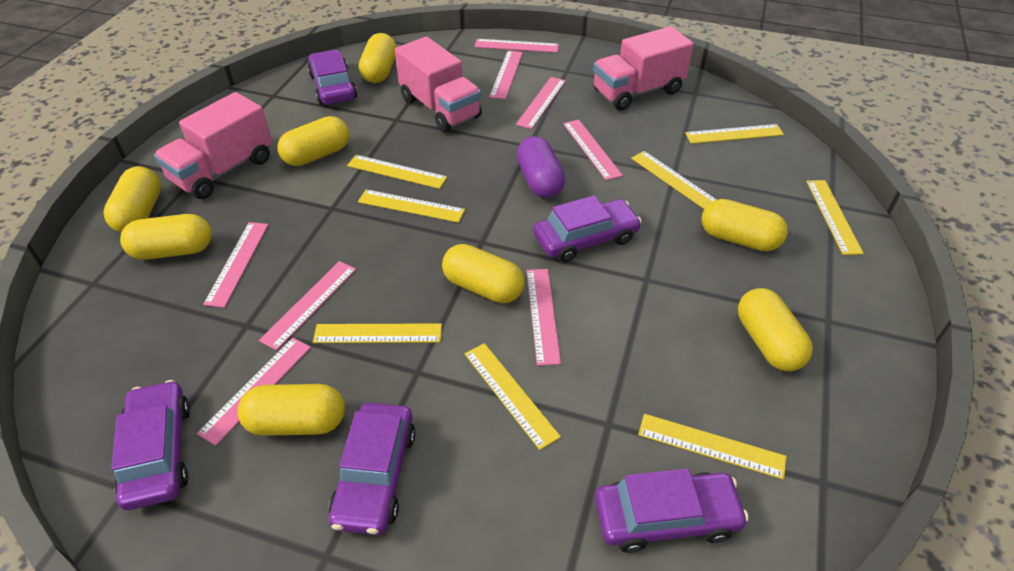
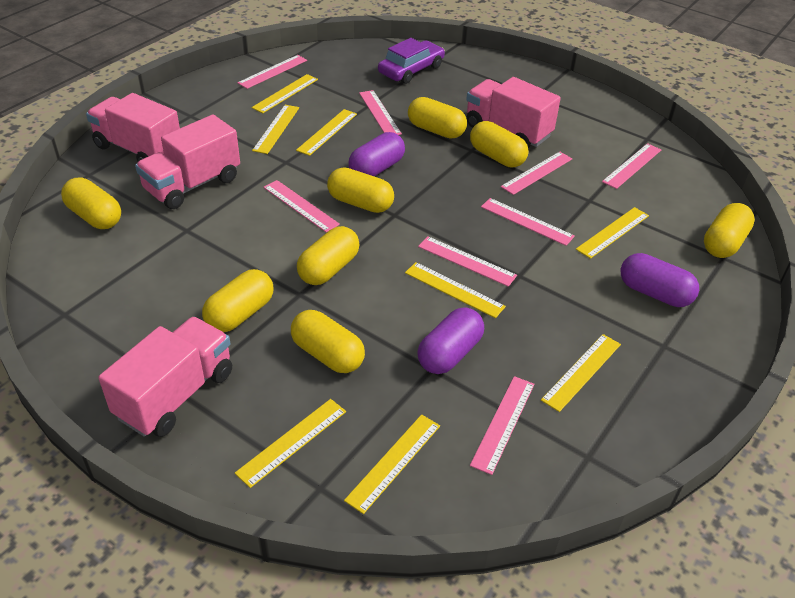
pink truck: 3 -> 4
purple capsule: 1 -> 3
purple car: 5 -> 1

